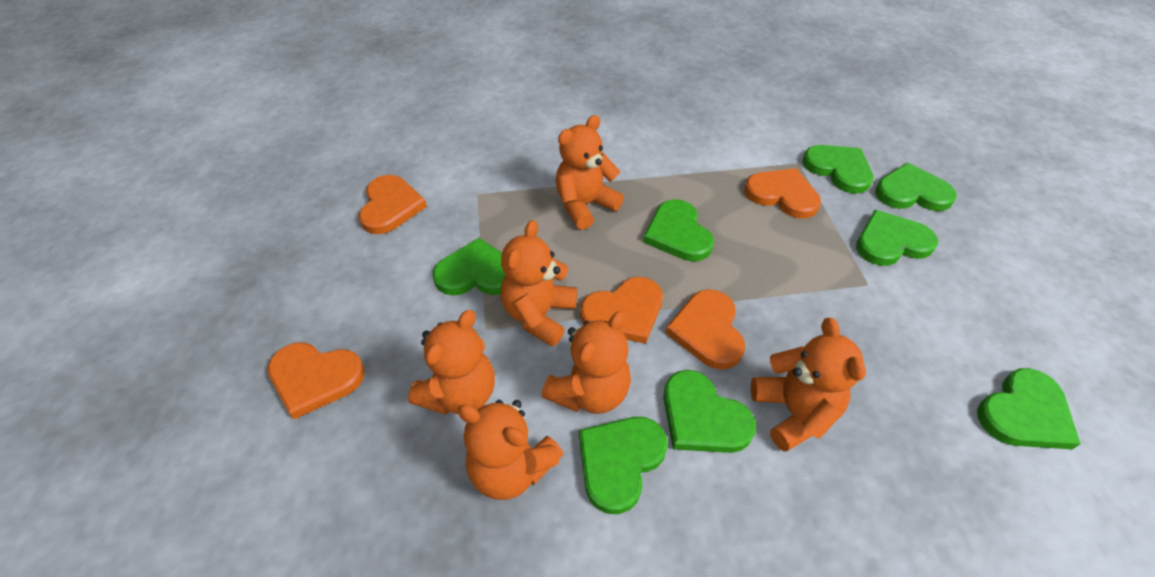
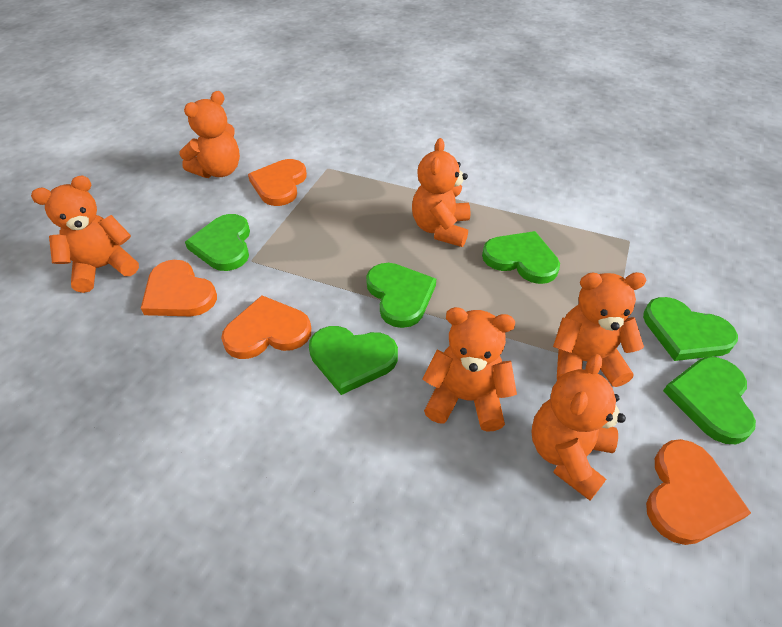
green heart: 8 -> 6
orange heart: 5 -> 4

